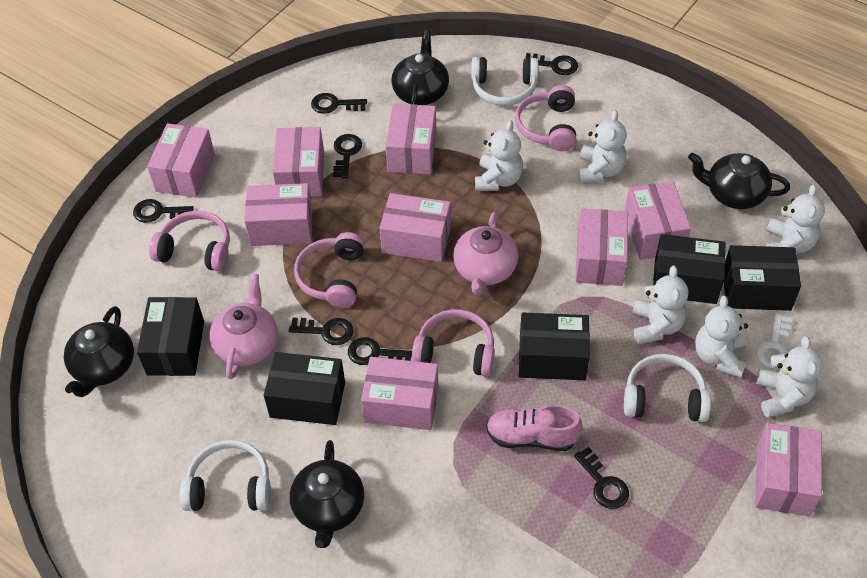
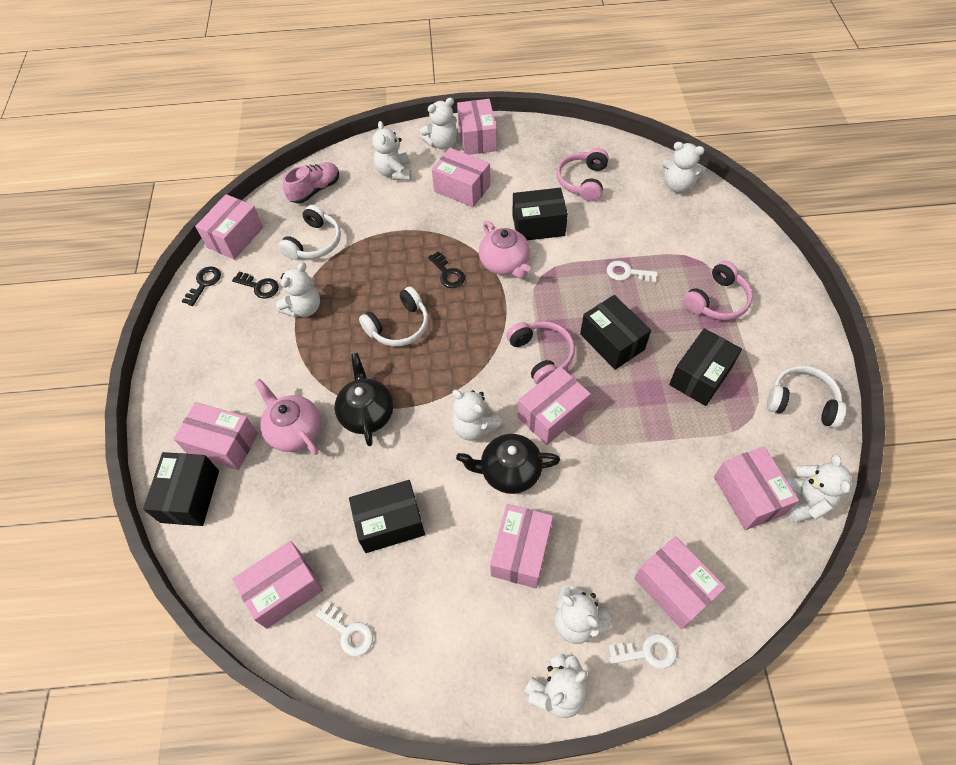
black key: 7 -> 3
black teapot: 4 -> 2
pink headphones: 4 -> 3
white key: 1 -> 3
white teddy bear: 6 -> 8

